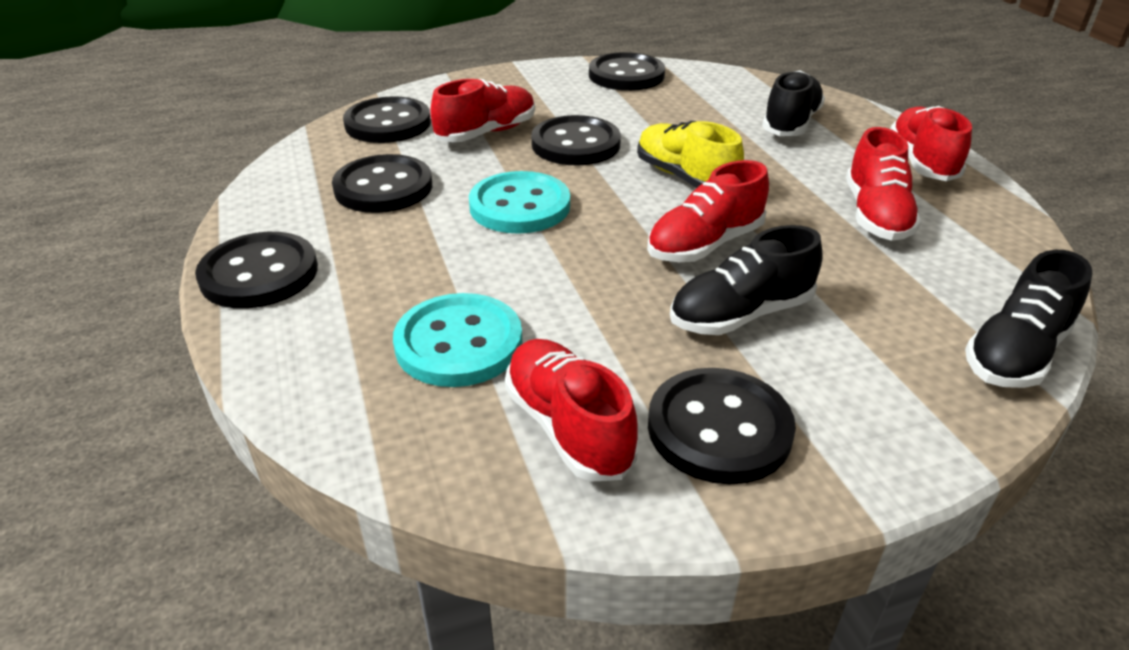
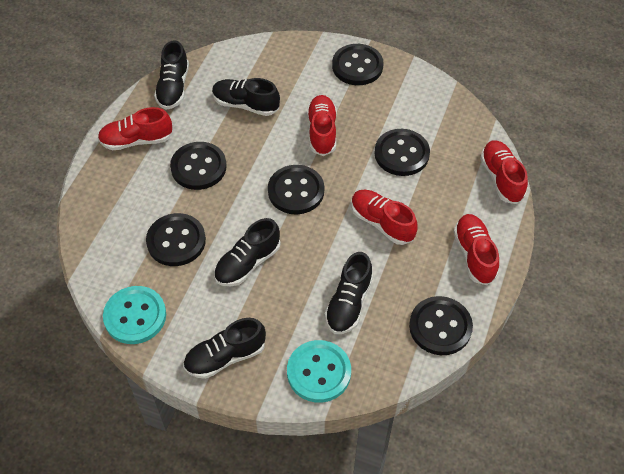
black shoe: 3 -> 5
yellow shoe: 1 -> 0

